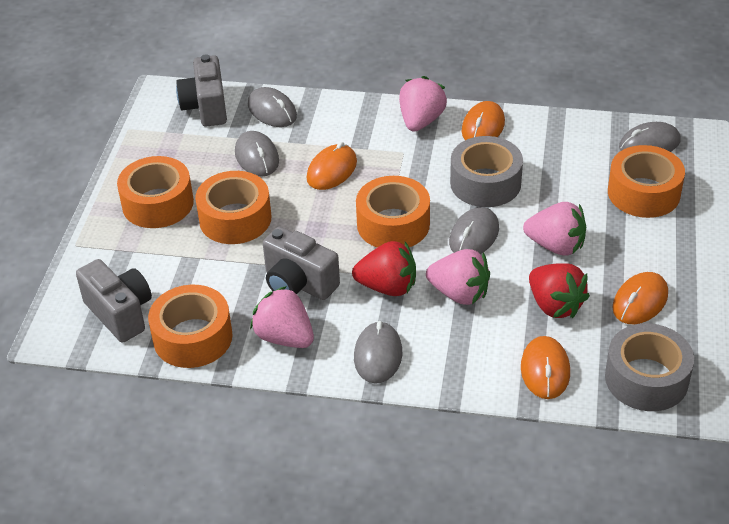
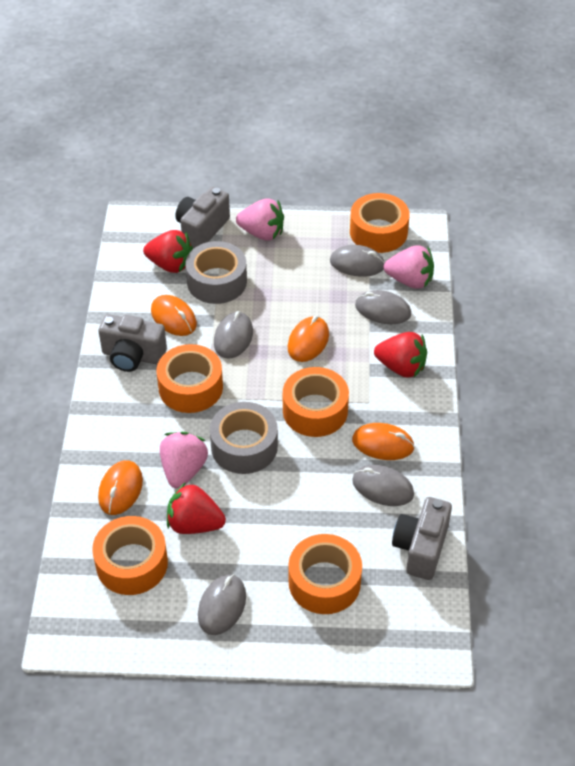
pink strawberry: 4 -> 3
red strawberry: 2 -> 3

